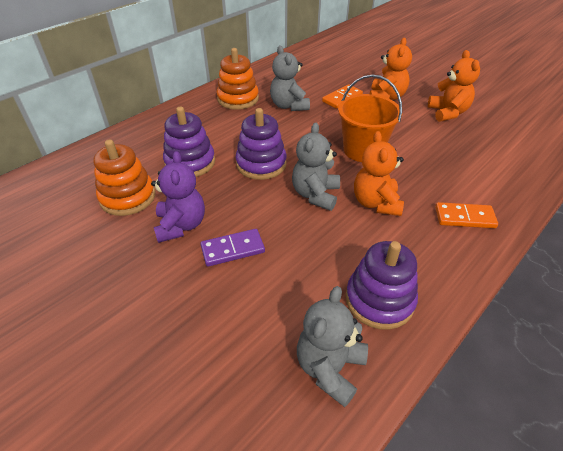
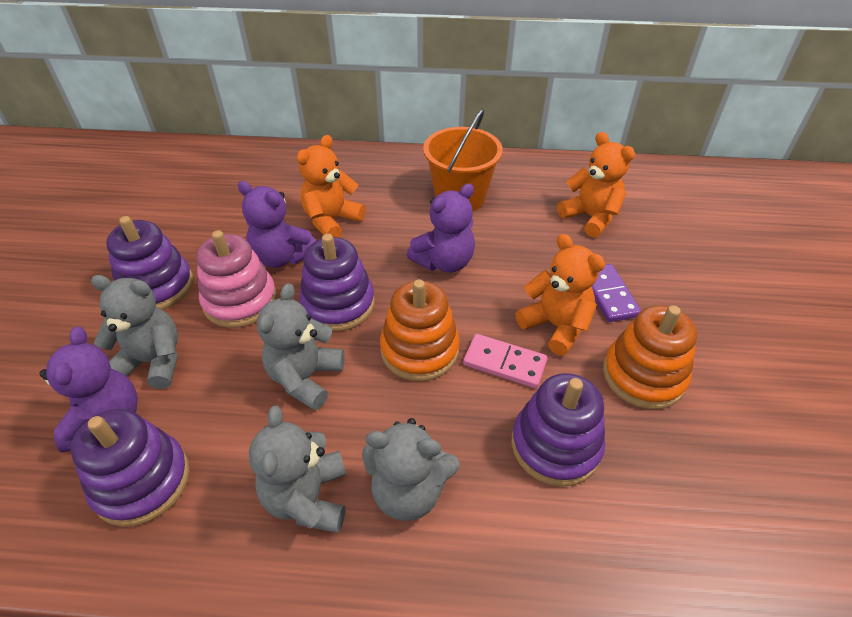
grey teddy bear: 3 -> 4
orange domino: 2 -> 0
pink domino: 0 -> 1
pink stacking toy: 0 -> 1
purple stacking toy: 3 -> 4
purple teddy bear: 1 -> 3

